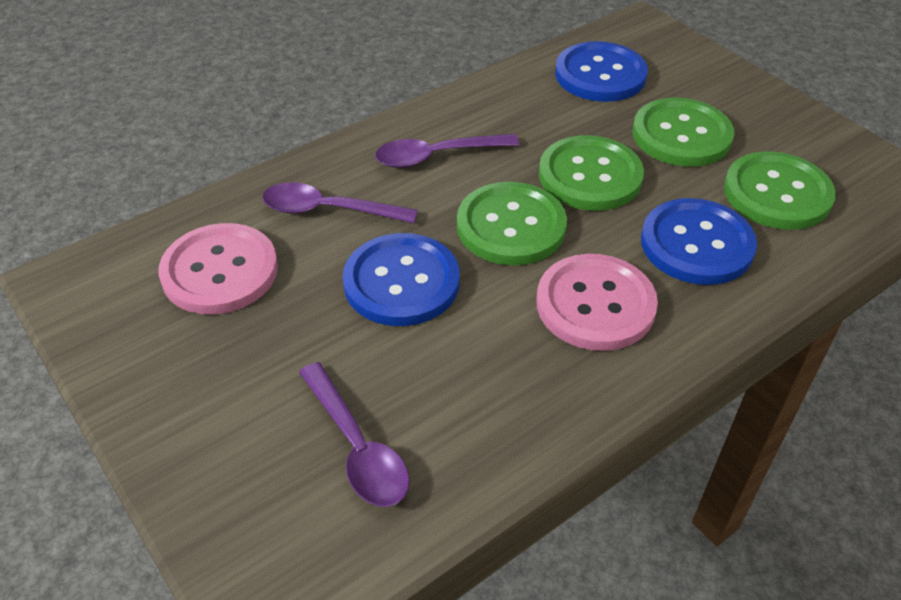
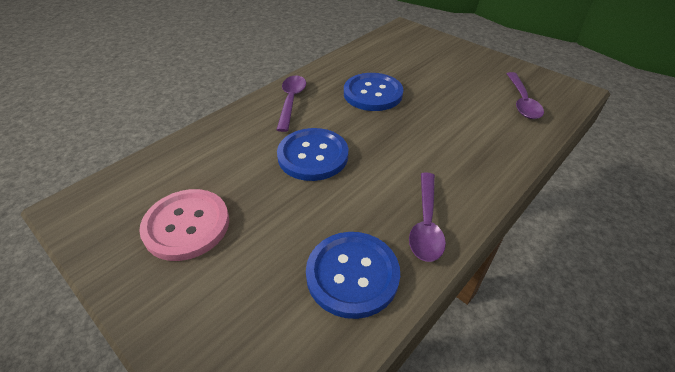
green button: 4 -> 0
pink button: 2 -> 1

